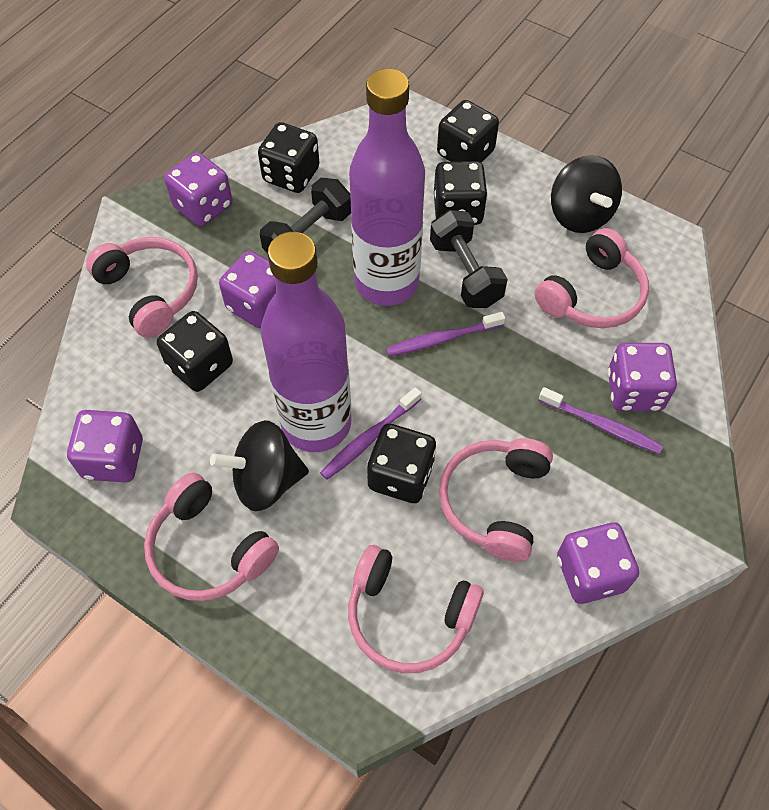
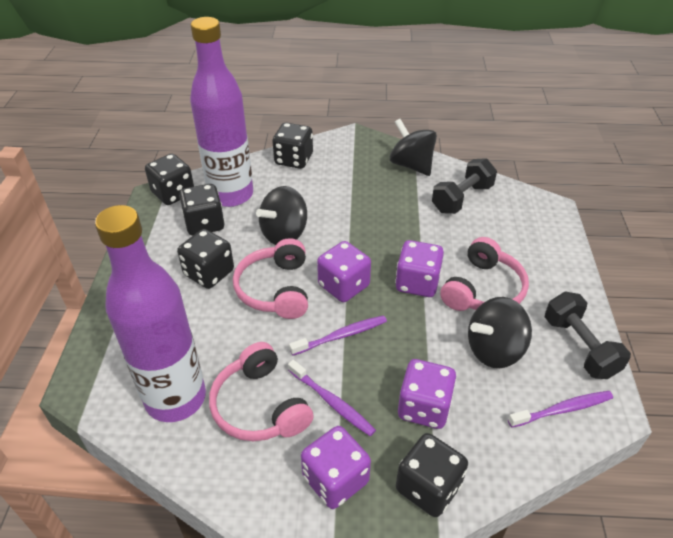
black spinning top: 2 -> 3
pink headphones: 5 -> 3
purple dice: 5 -> 4

